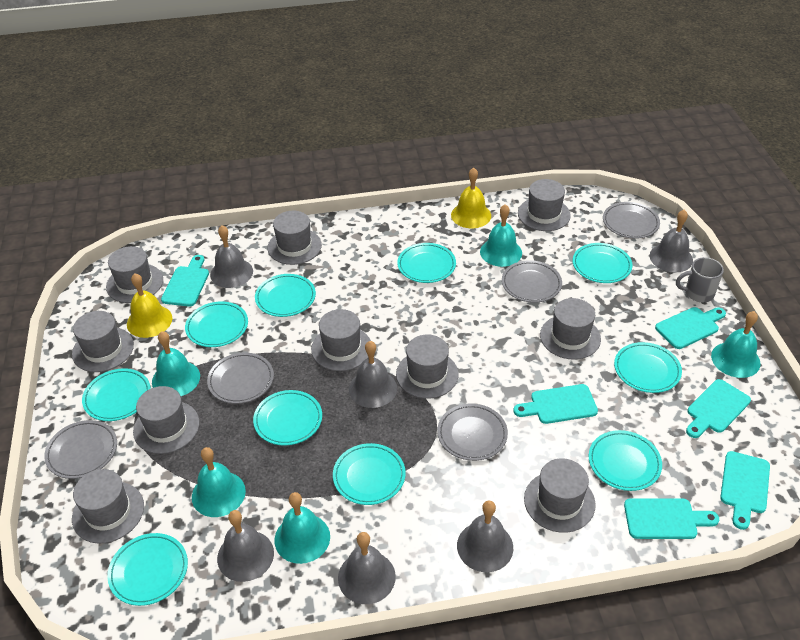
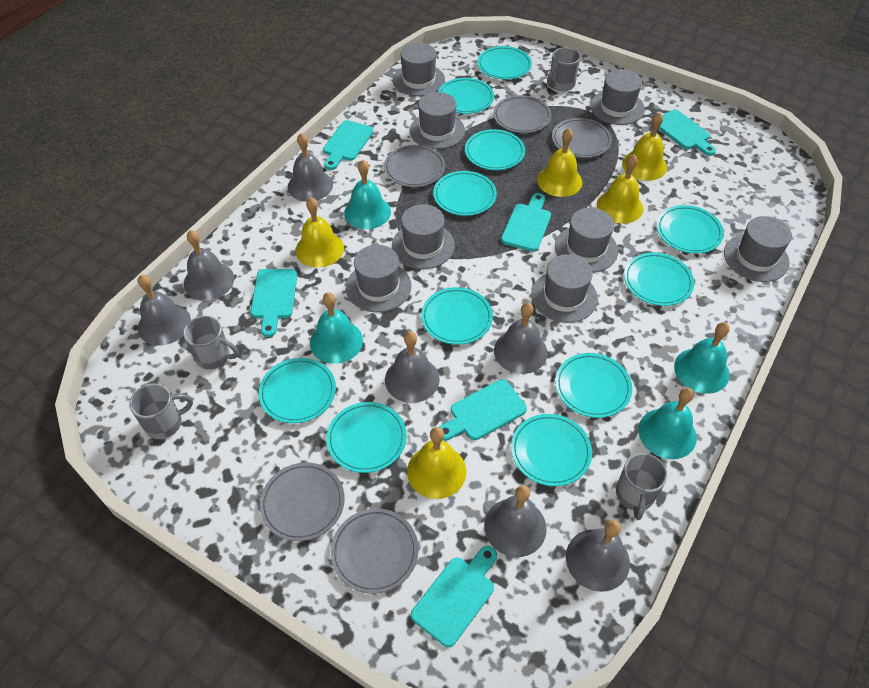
grey bell: 6 -> 7
grey hat: 10 -> 8
grey mug: 1 -> 4
turquoise bell: 5 -> 4
turquoise plate: 10 -> 11
yellow bell: 2 -> 5

